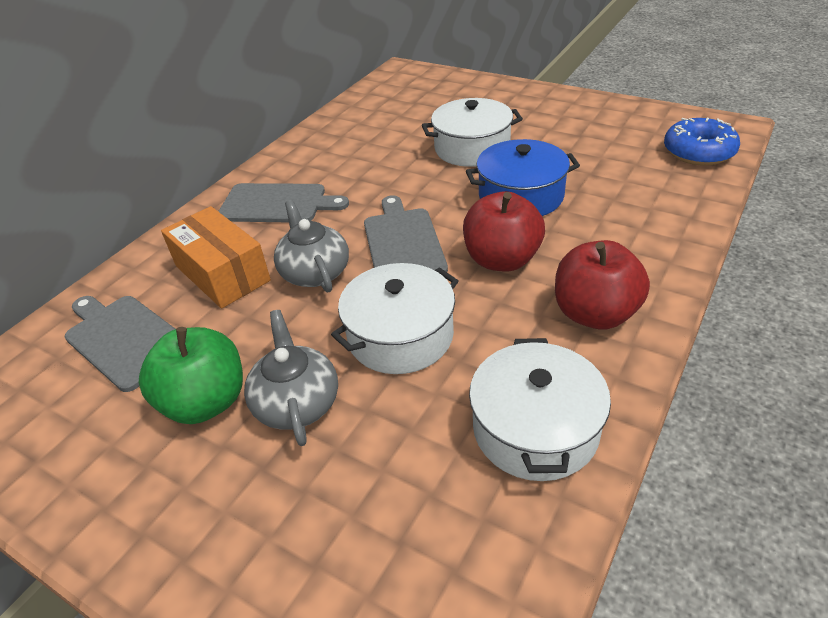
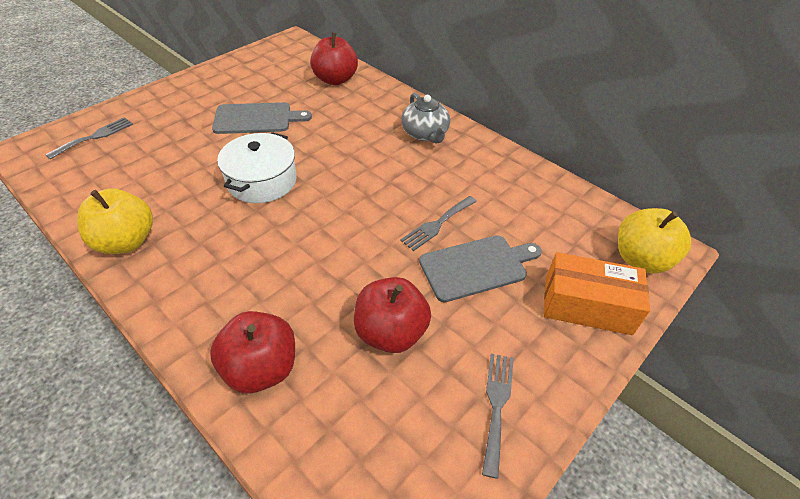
blue donut: 1 -> 0
blue pot: 1 -> 0
green apple: 1 -> 0
grey cutting board: 3 -> 2
grey fork: 0 -> 3
grey teapot: 2 -> 1
red apple: 2 -> 3
white pot: 3 -> 1
yellow apple: 0 -> 2

